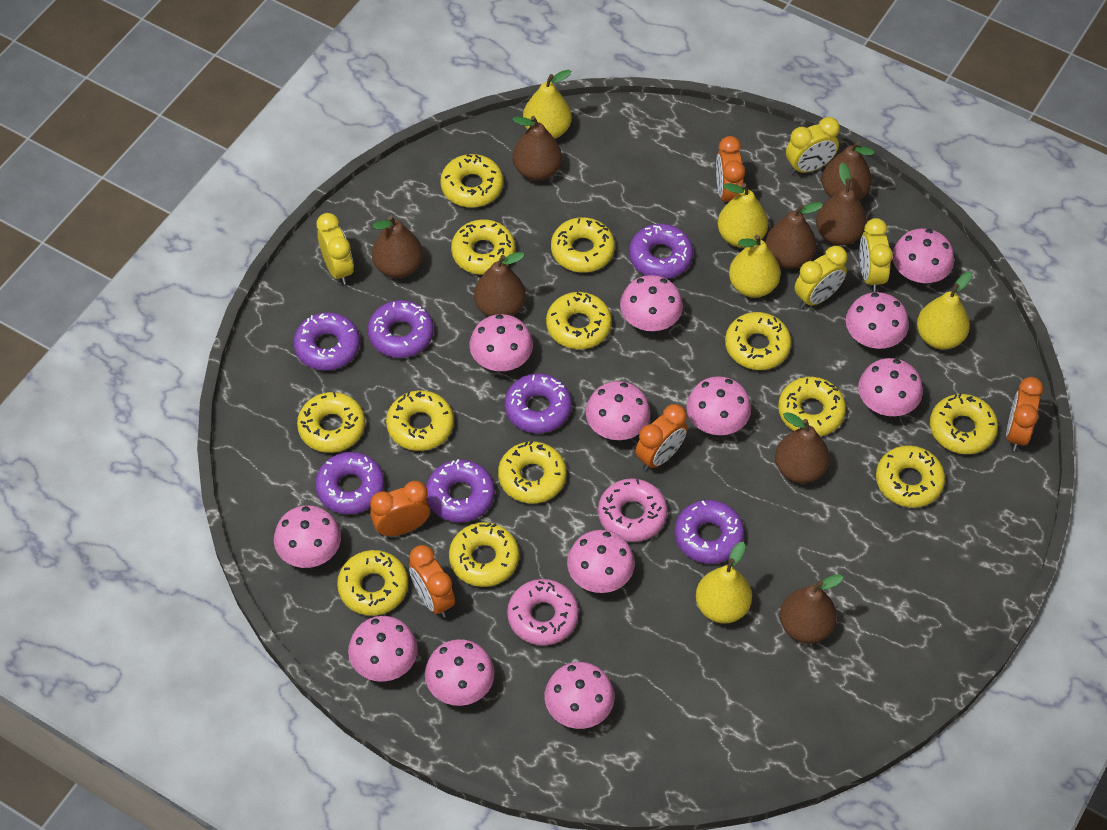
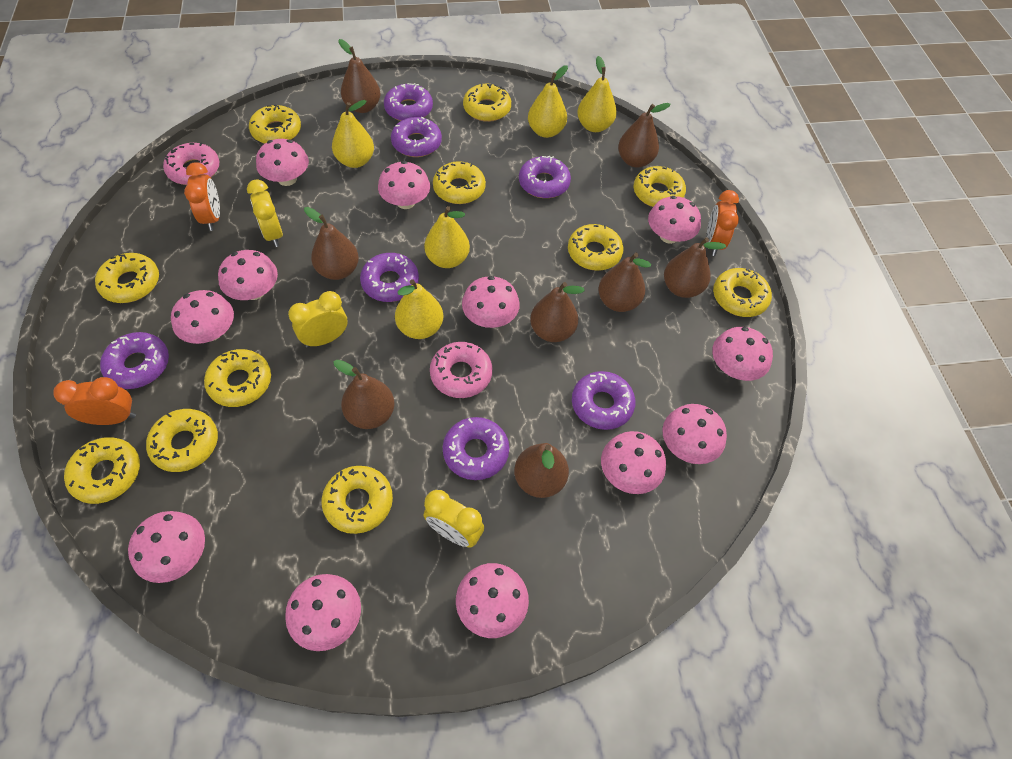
orange clock: 5 -> 3
yellow clock: 4 -> 3
yellow donut: 13 -> 11

